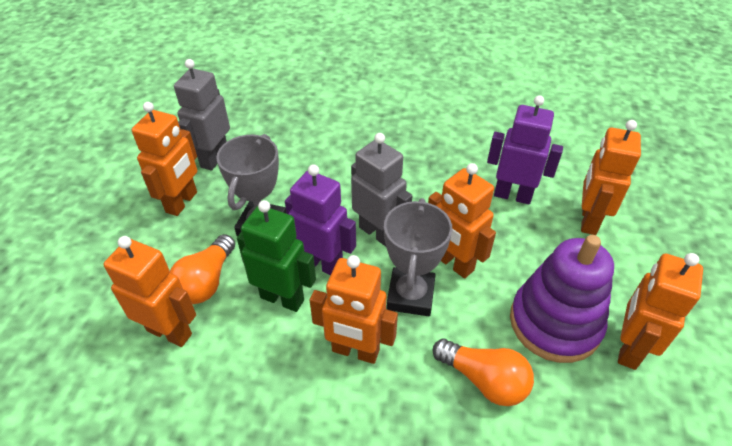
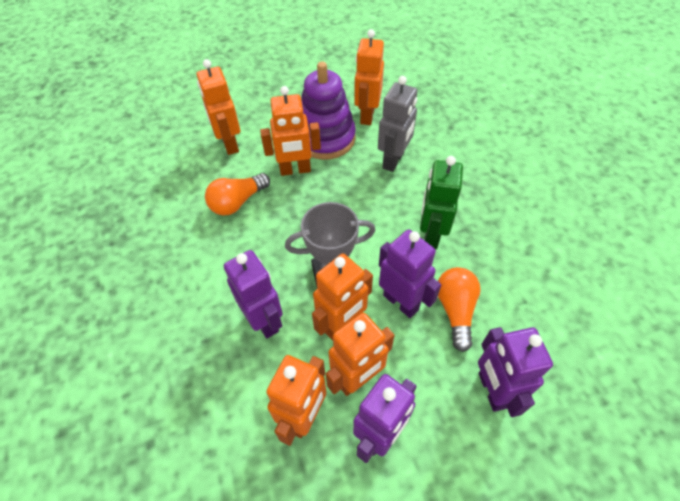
grey robot: 2 -> 1
grey trophy: 2 -> 1
purple robot: 2 -> 4

